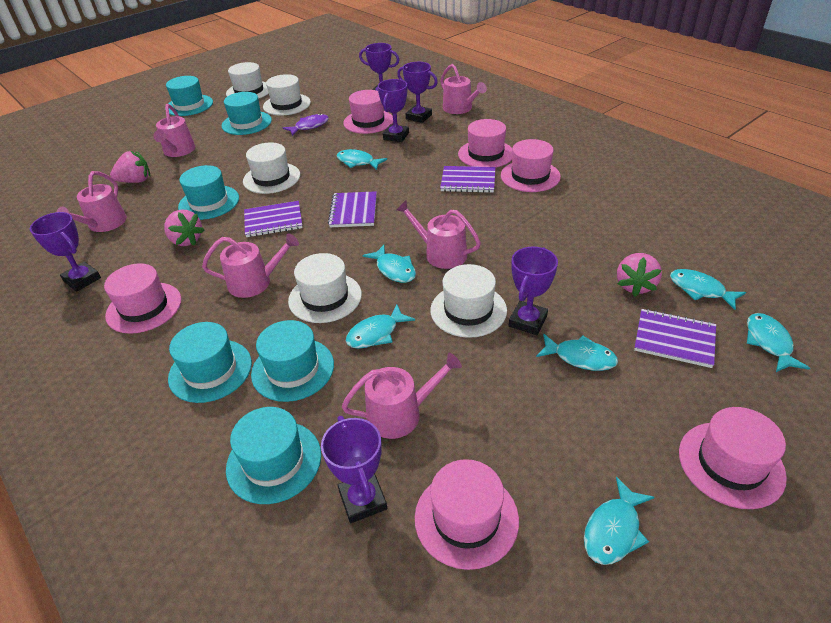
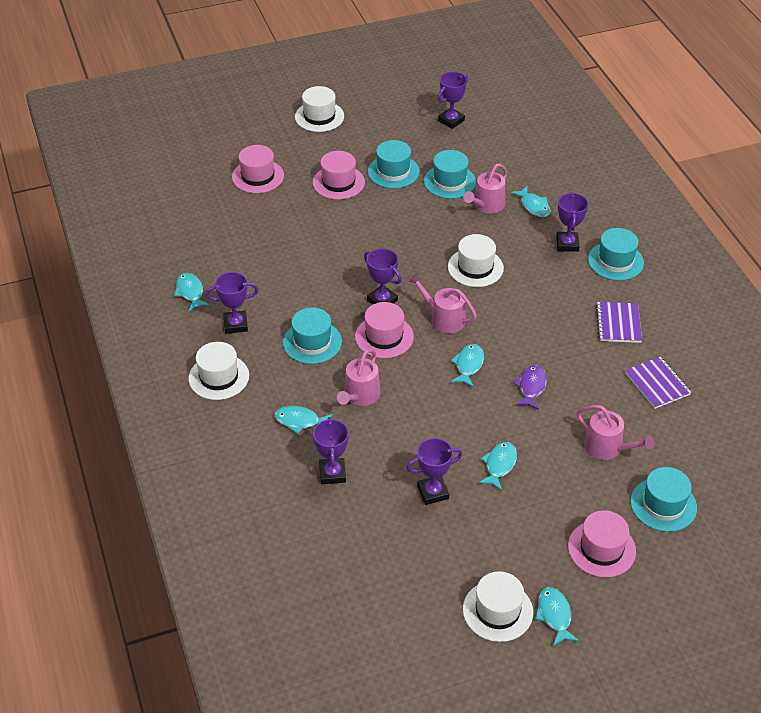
pink hat: 6 -> 4
pink strawberry: 3 -> 0
pink watering can: 6 -> 4
purple notebook: 4 -> 2
turquoise fish: 7 -> 6
turquoise hat: 6 -> 5
white hat: 5 -> 4

